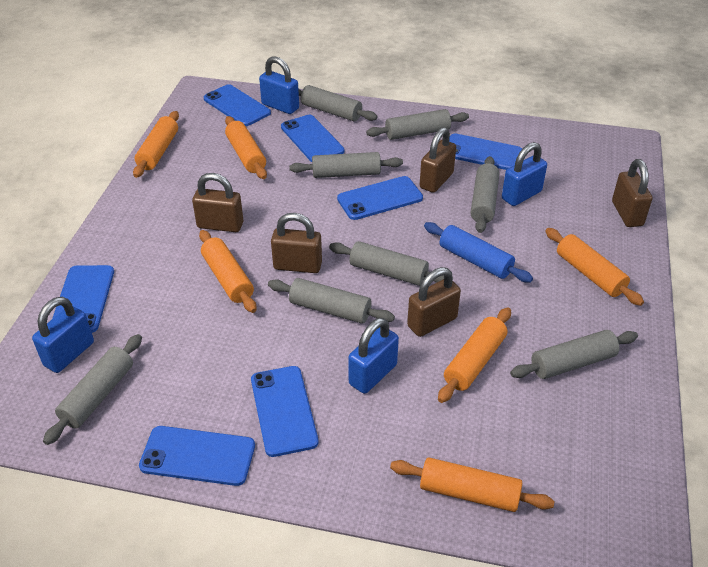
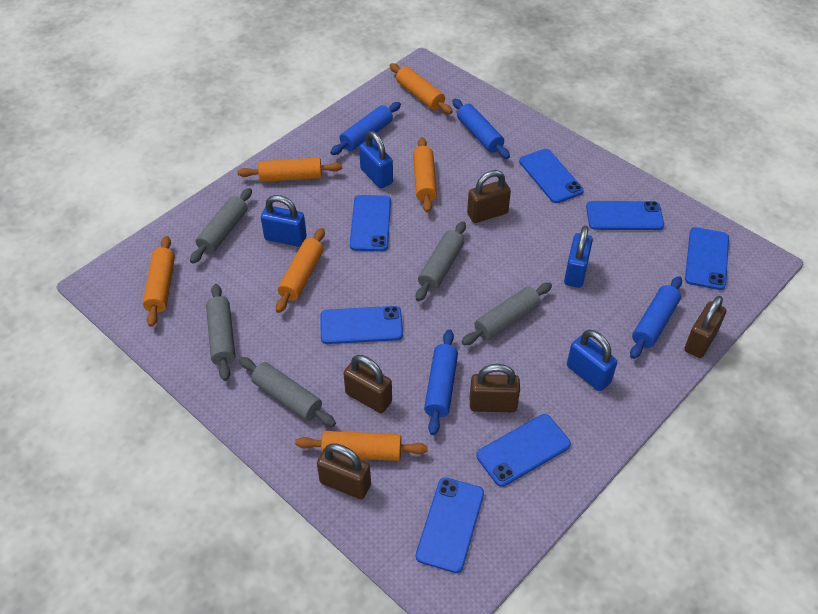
blue rolling pin: 1 -> 4
grey rolling pin: 8 -> 5

